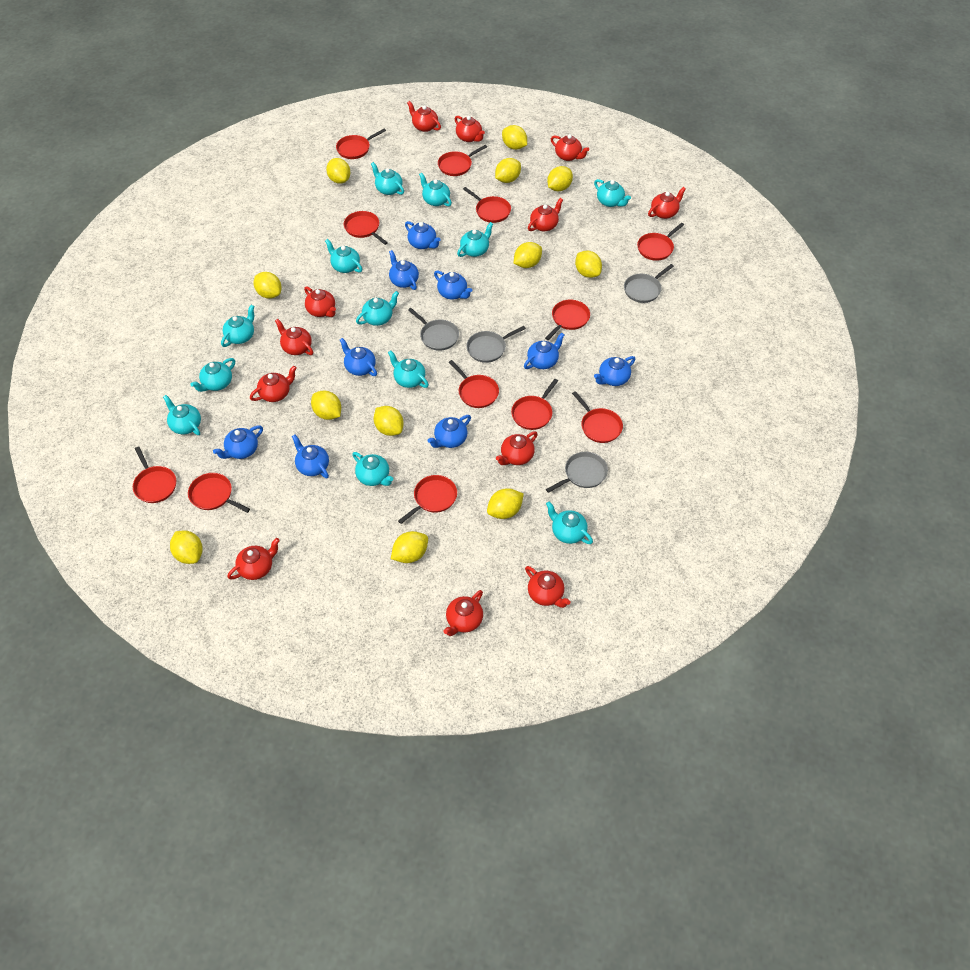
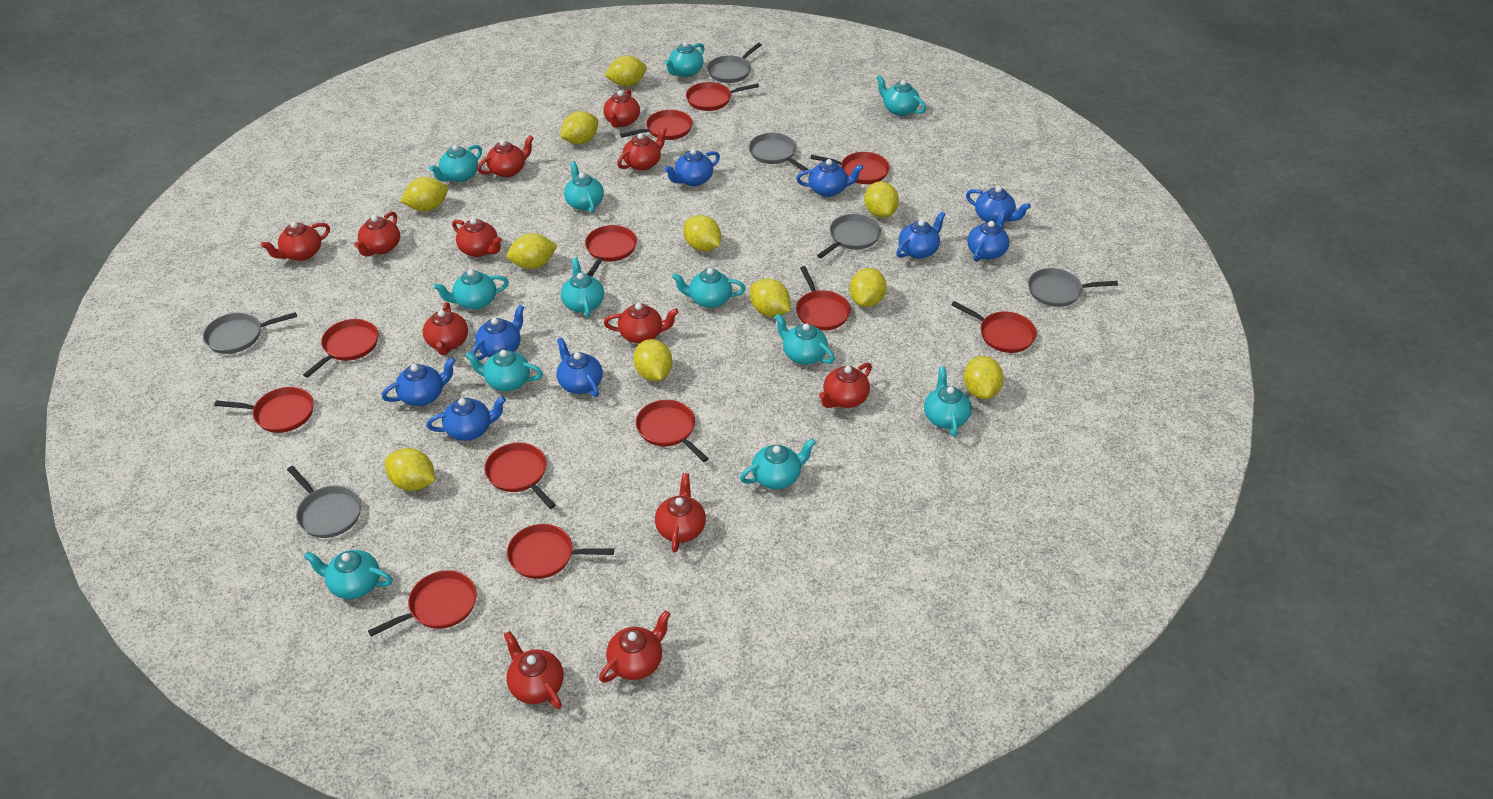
grey pan: 4 -> 6
yellow lemon: 12 -> 11

